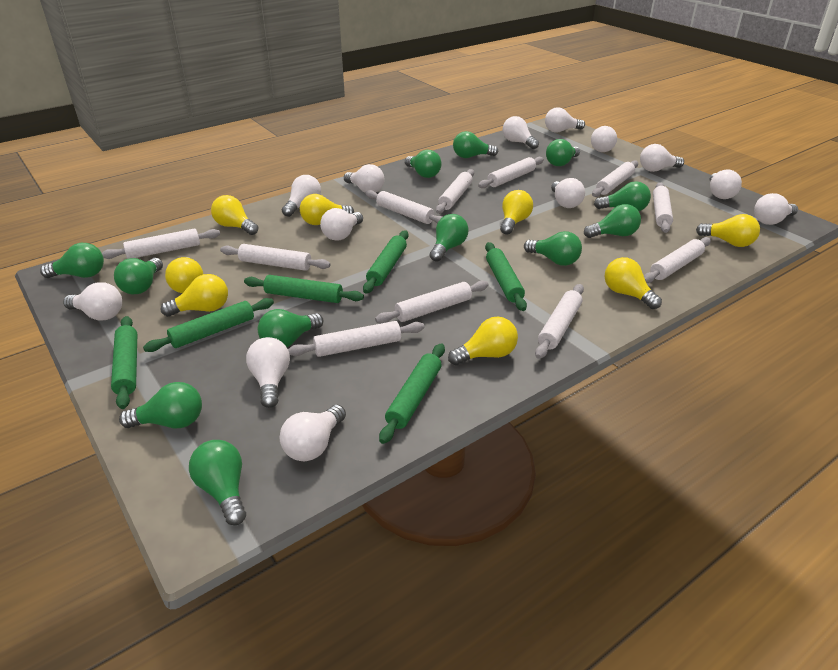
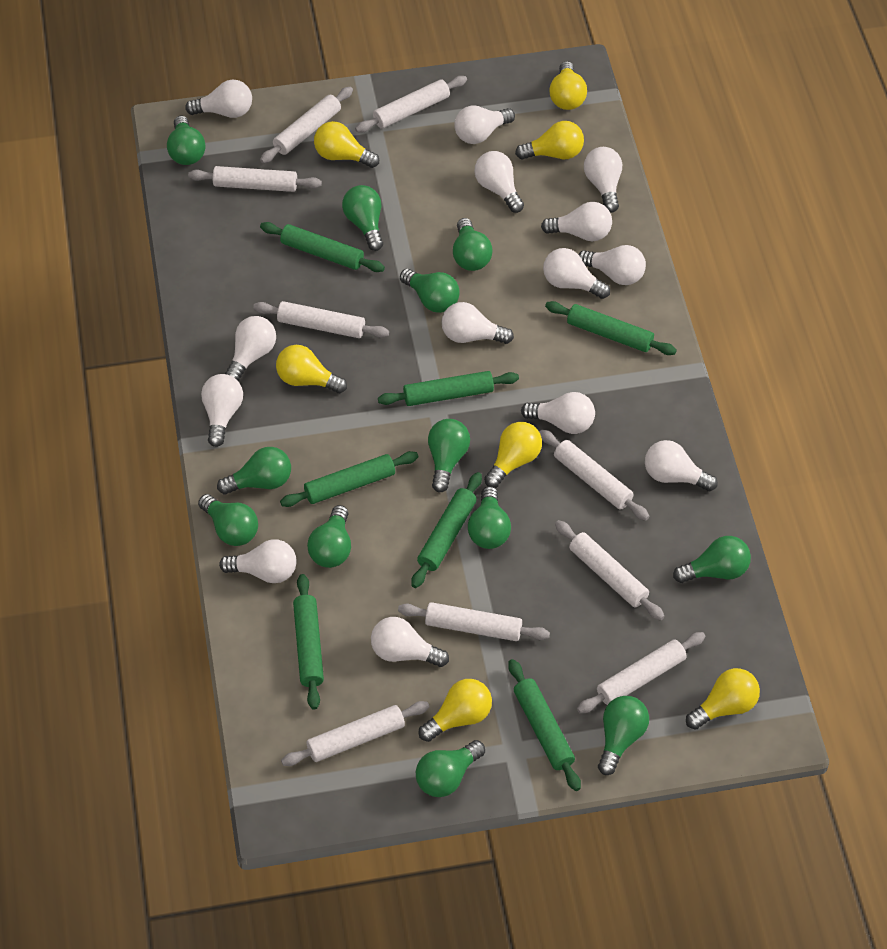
green rolling pin: 6 -> 7
white light bulb: 13 -> 14
white rolling pin: 11 -> 9
yellow light bulb: 8 -> 7

